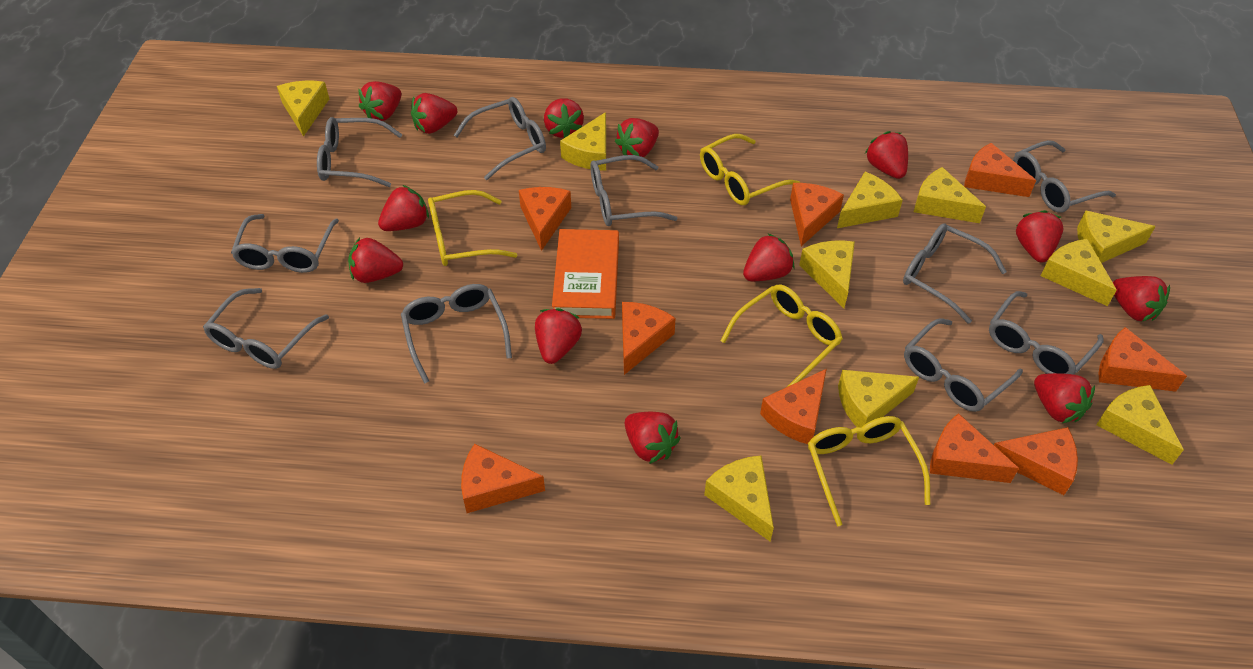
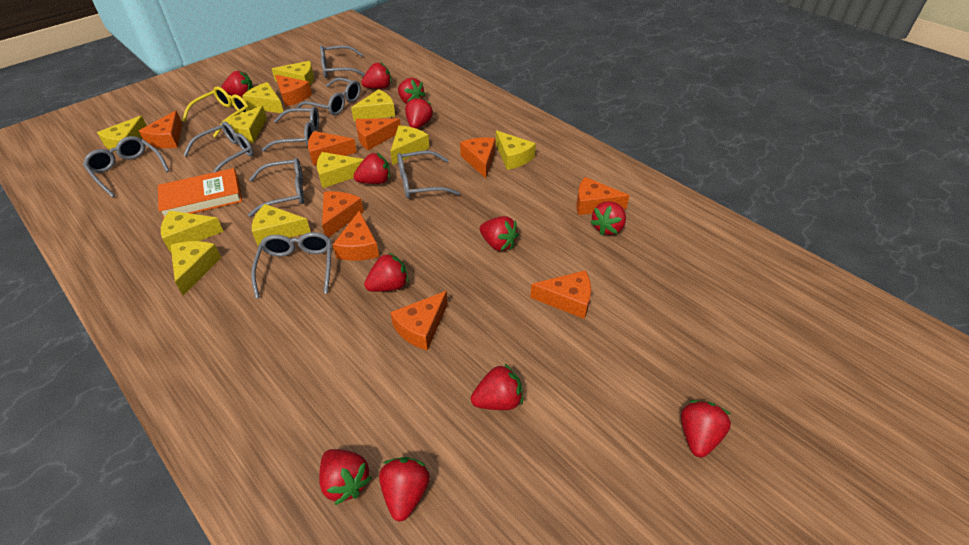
grey glasses: 10 -> 8
orange cheese: 9 -> 10
red strawberry: 13 -> 12
yellow cheese: 10 -> 11
yellow glasses: 4 -> 1

